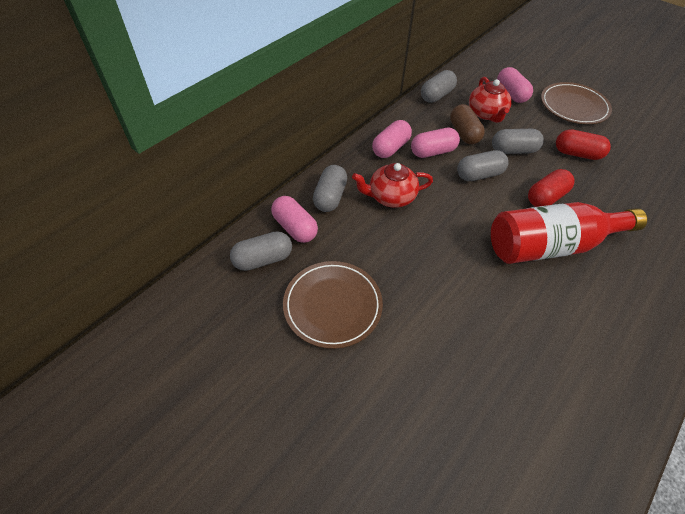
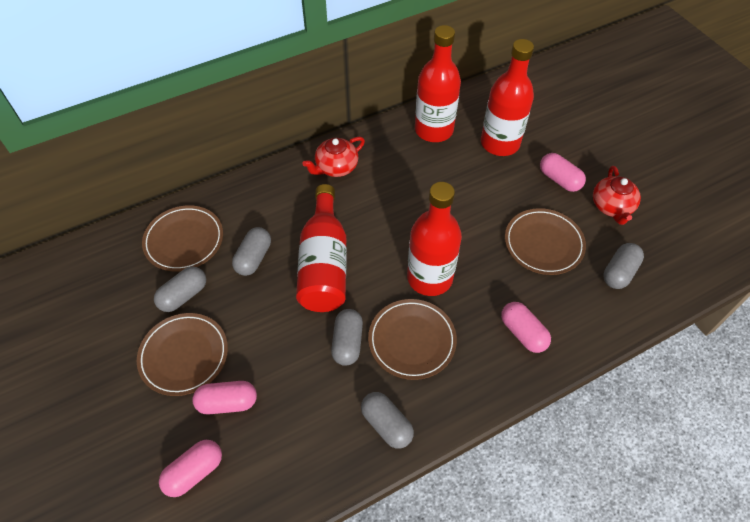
brown capsule: 1 -> 0
brown plate: 2 -> 4
red bottle: 1 -> 4
red capsule: 2 -> 0

